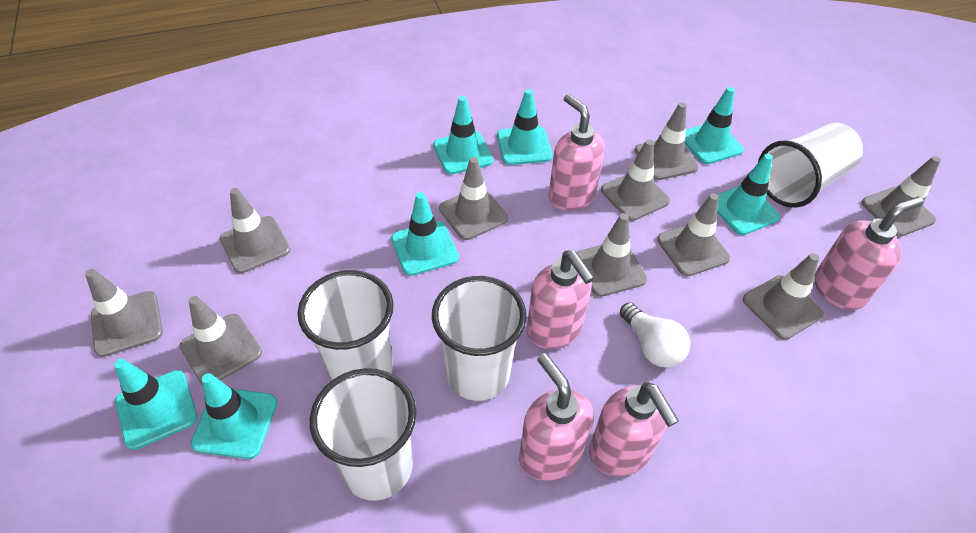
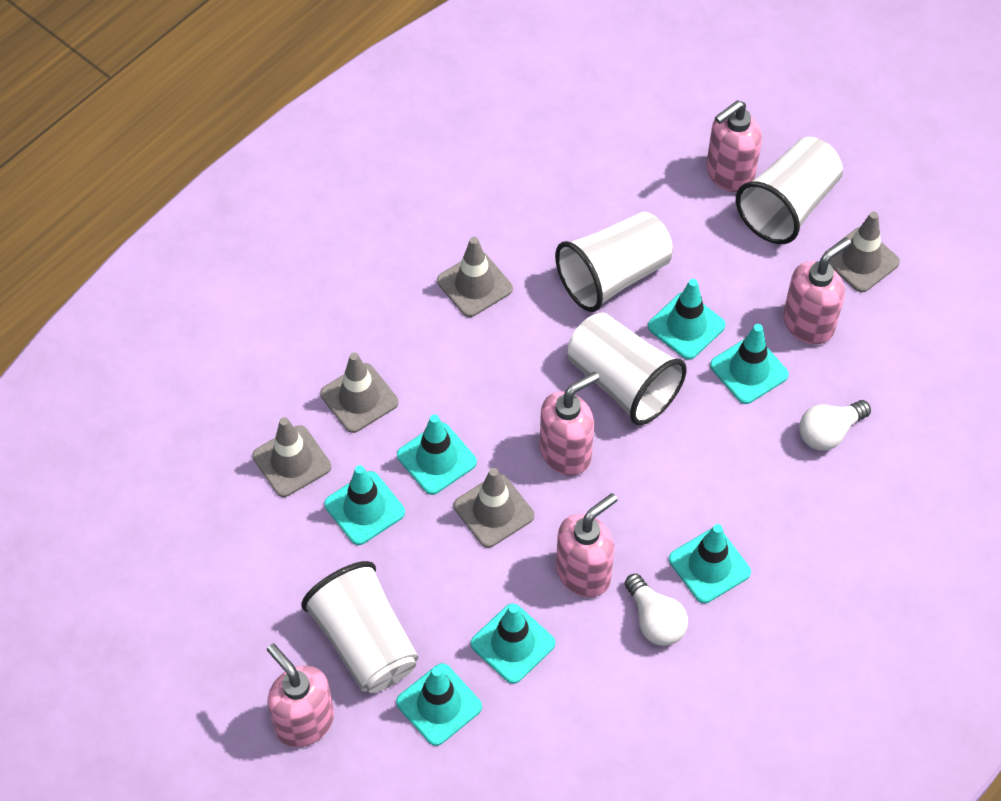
grey traffic cone: 10 -> 5
white light bulb: 1 -> 2

